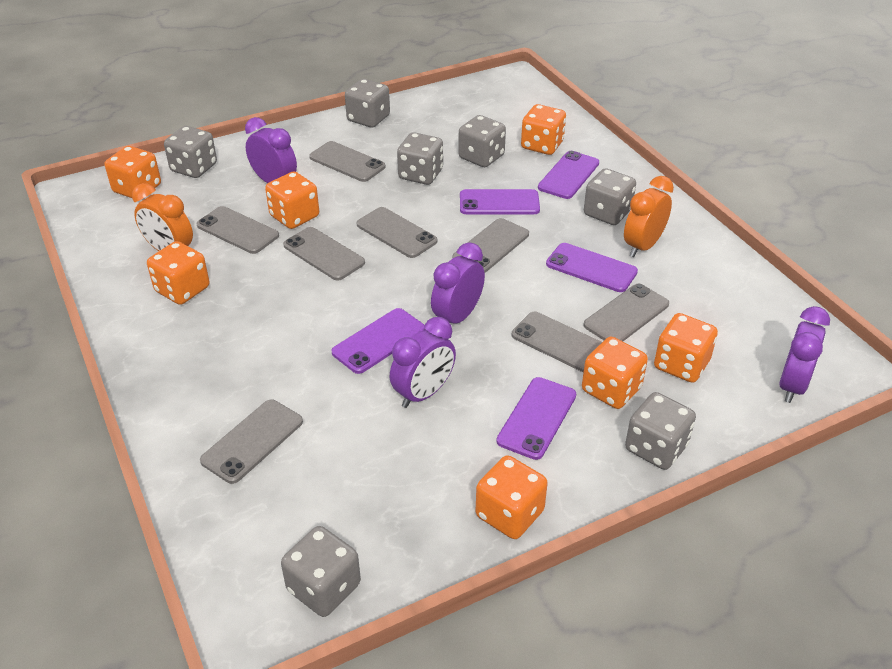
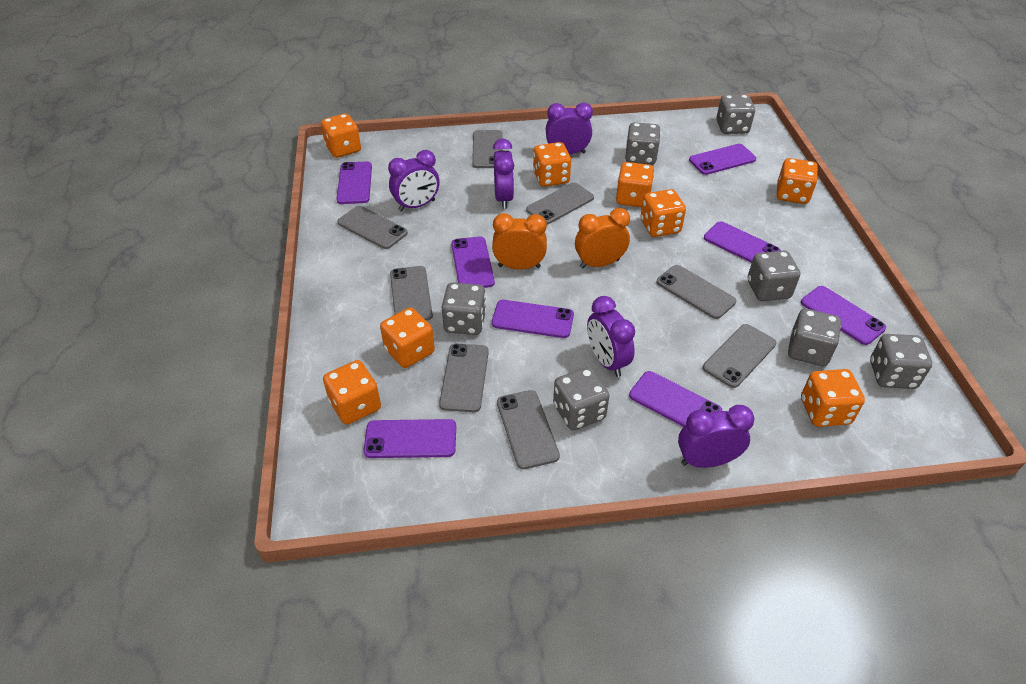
orange dice: 7 -> 8
purple clock: 4 -> 5
purple phone: 5 -> 8

